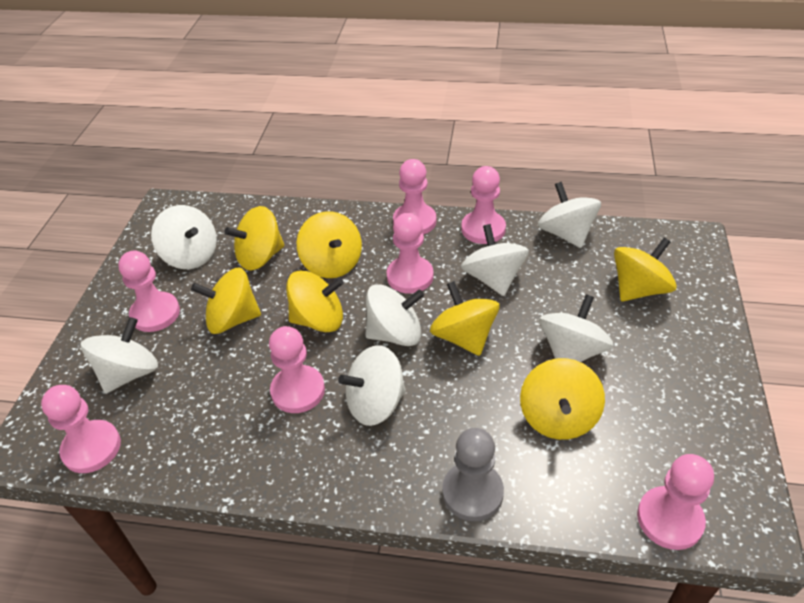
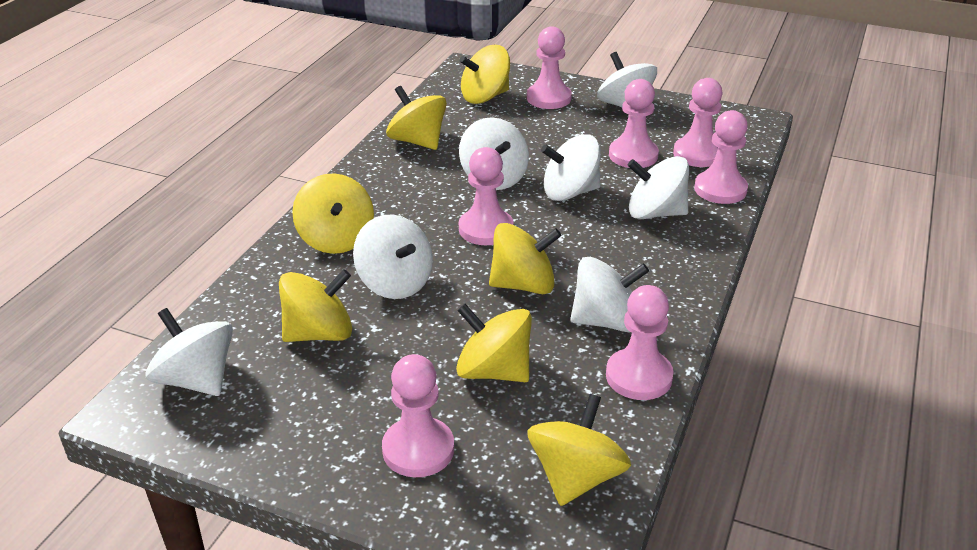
grey pawn: 1 -> 0

